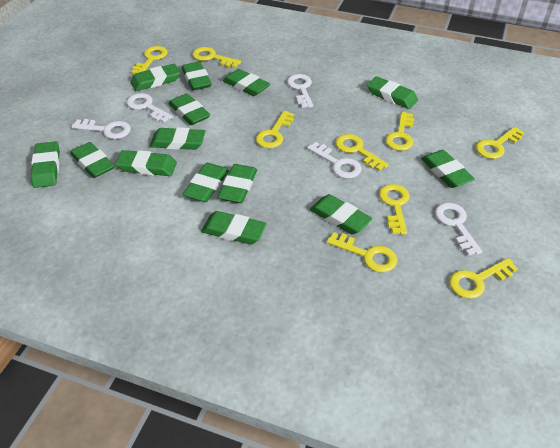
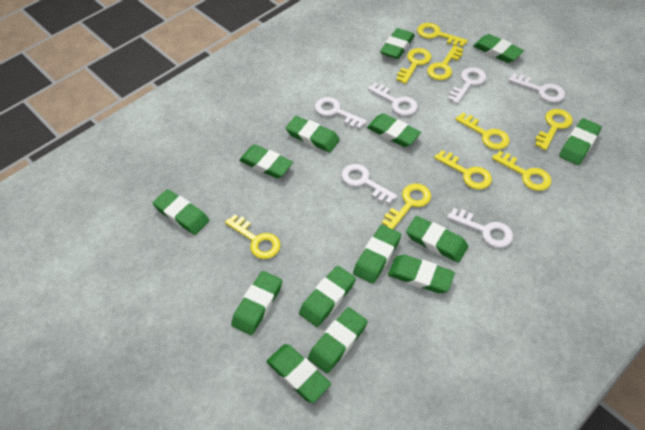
white key: 5 -> 6

